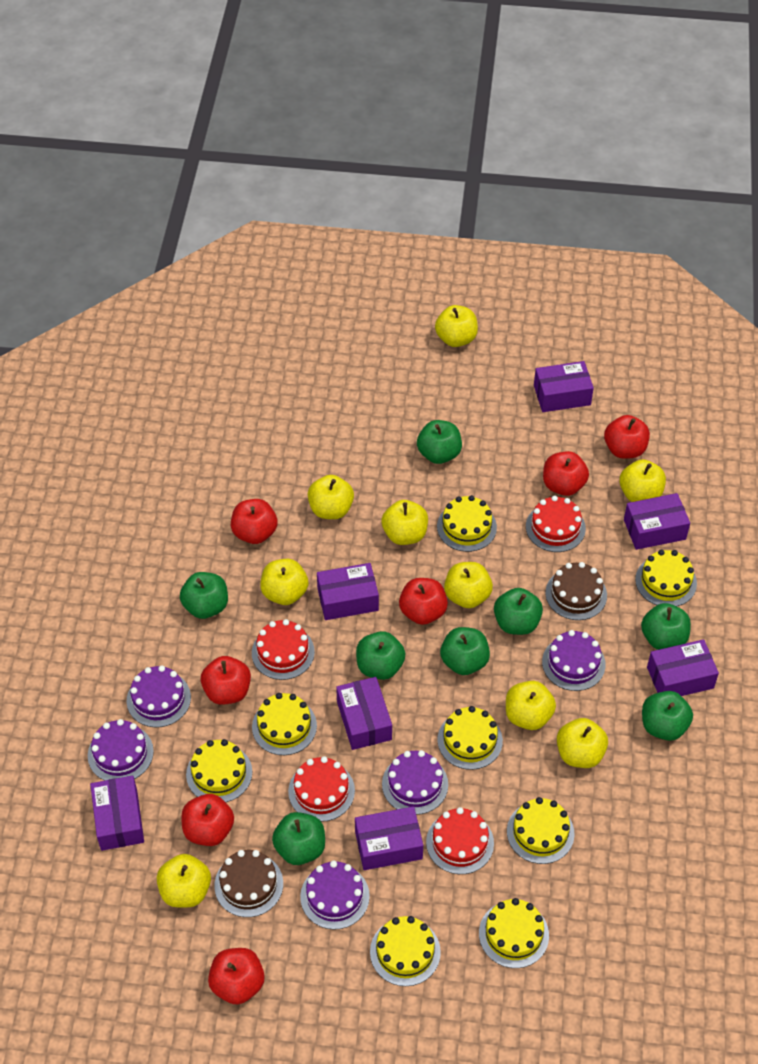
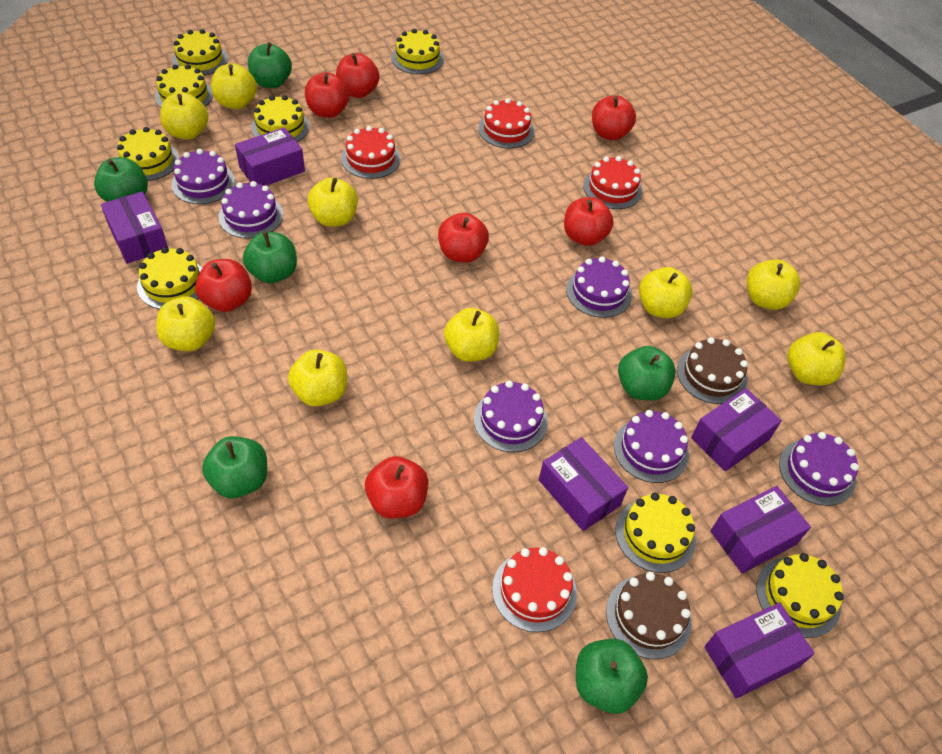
green apple: 8 -> 6
purple box: 7 -> 6
purple cake: 5 -> 6

